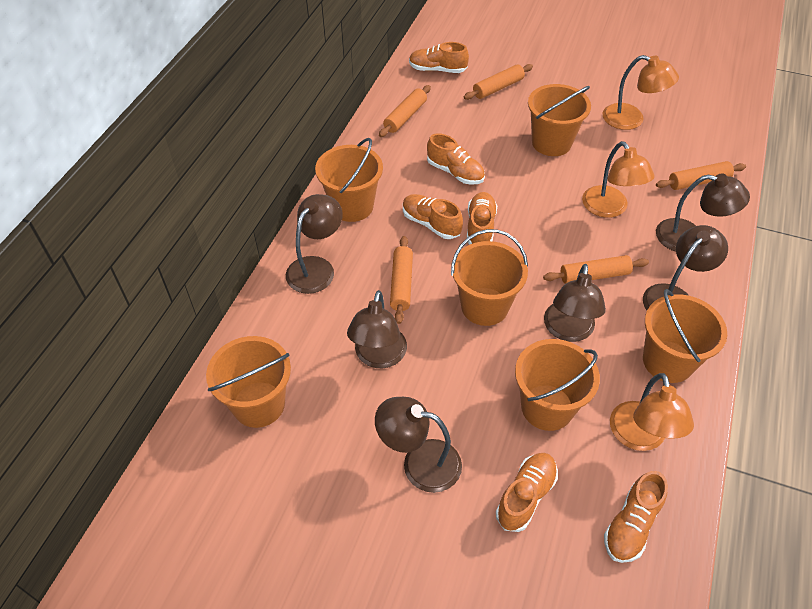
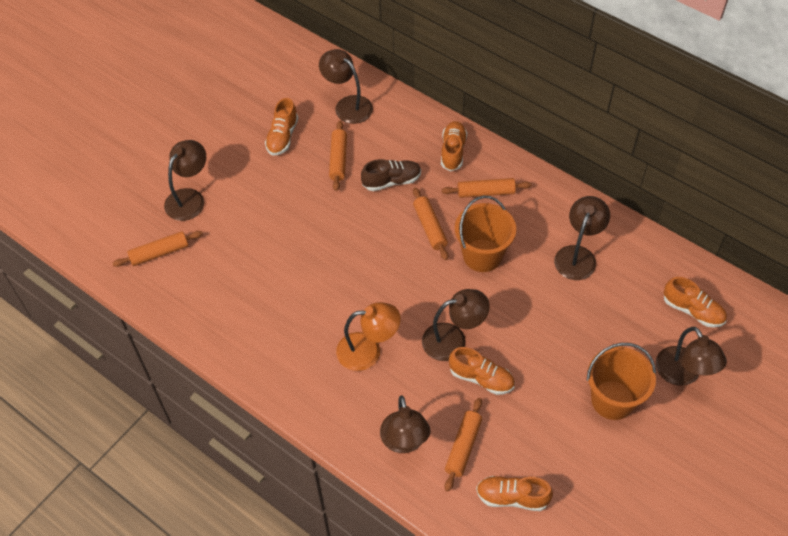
brown shoe: 0 -> 1
orange bucket: 6 -> 2
orange lamp: 3 -> 1
orange shoe: 6 -> 5

